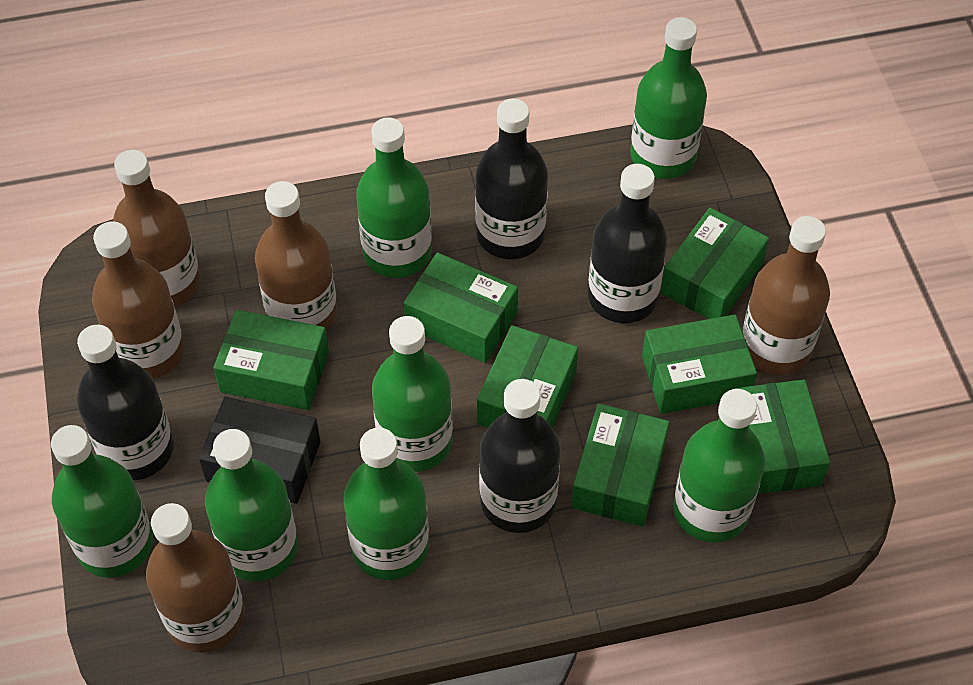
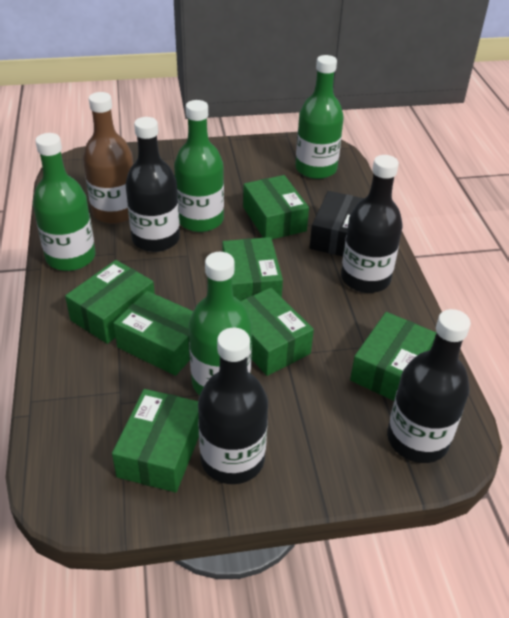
brown bottle: 5 -> 1
green bottle: 7 -> 4

